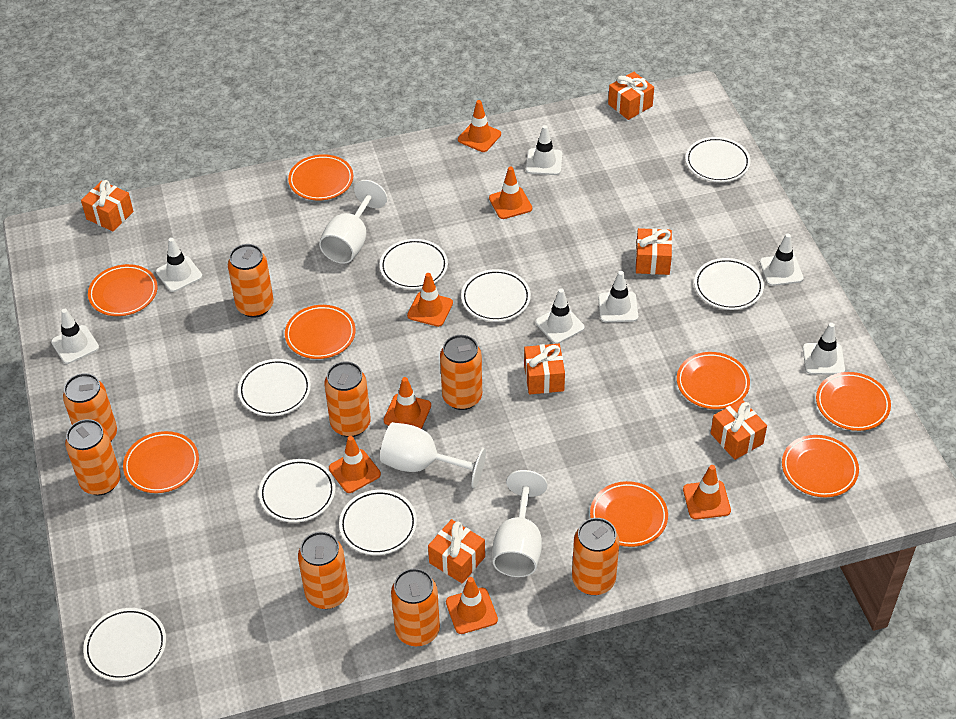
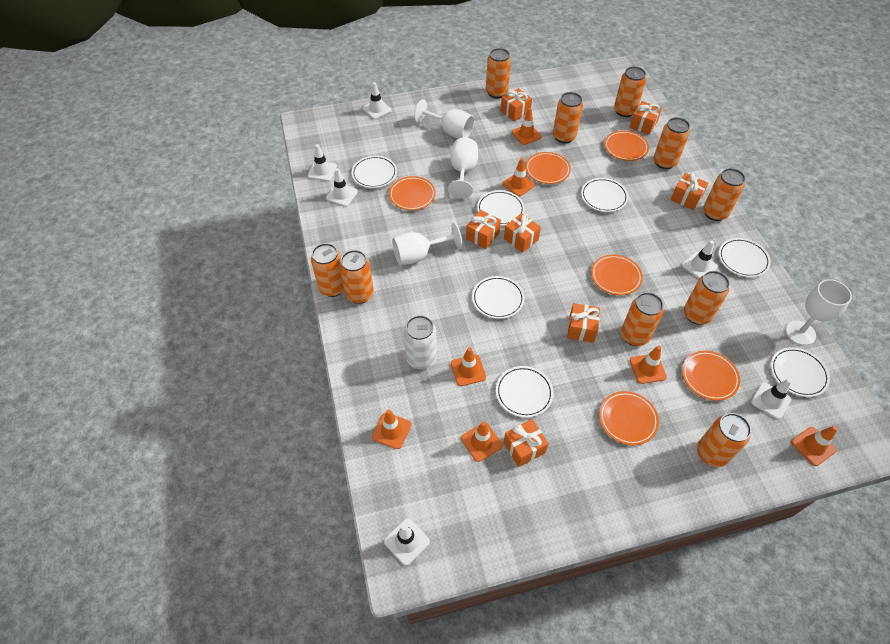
orange can: 8 -> 10
orange gift: 6 -> 7
orange plate: 8 -> 6
white can: 0 -> 1
white goblet: 3 -> 4
white plate: 8 -> 7
white traffic cone: 7 -> 6

